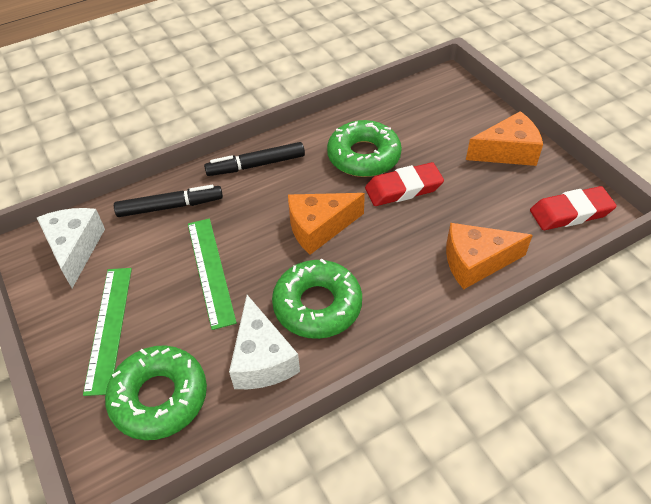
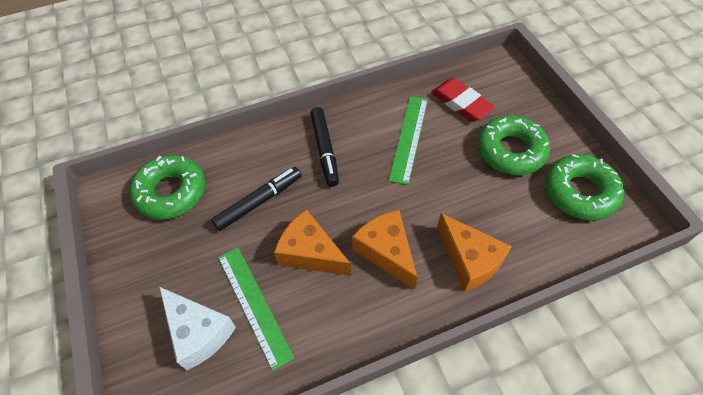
red eraser: 2 -> 1
white cheese: 2 -> 1

